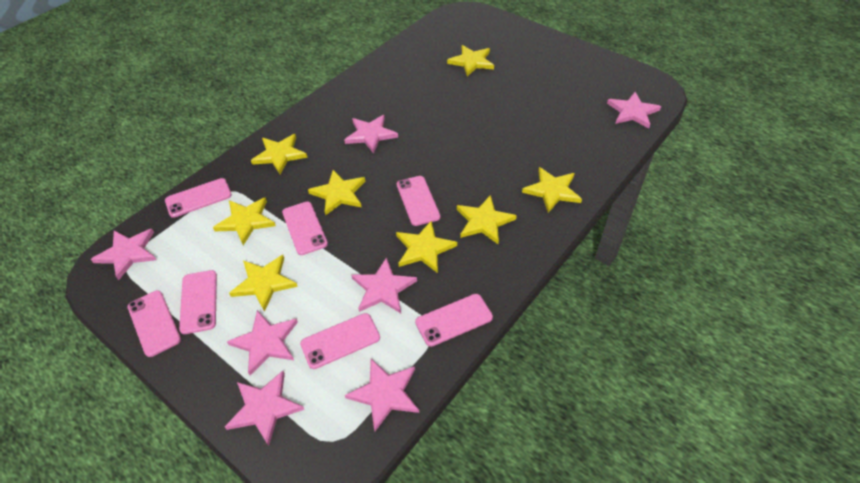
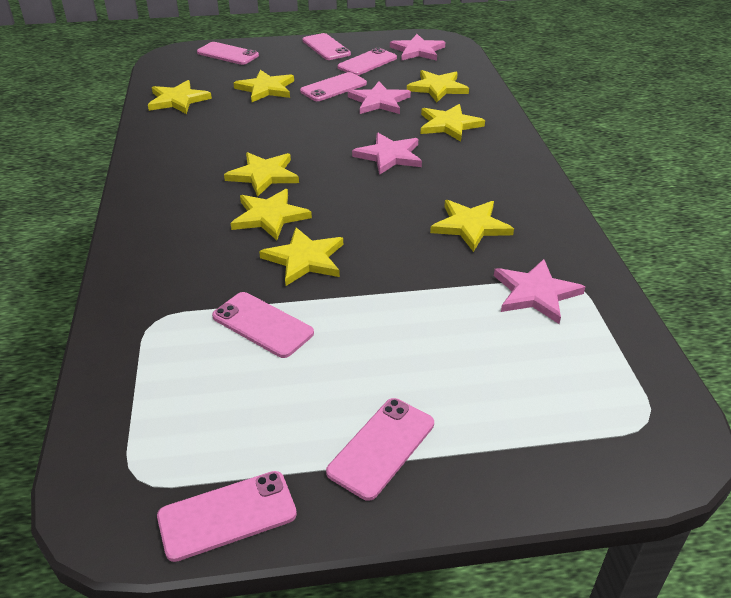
pink star: 7 -> 4

